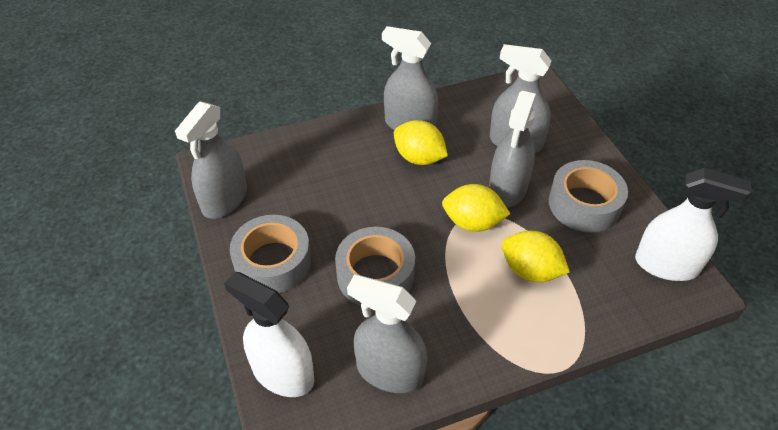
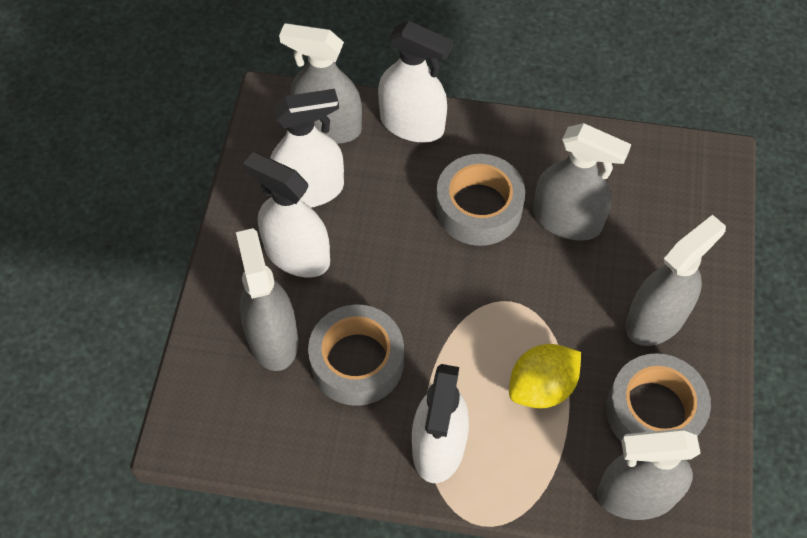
white spray bottle: 2 -> 4
yellow lemon: 3 -> 1

